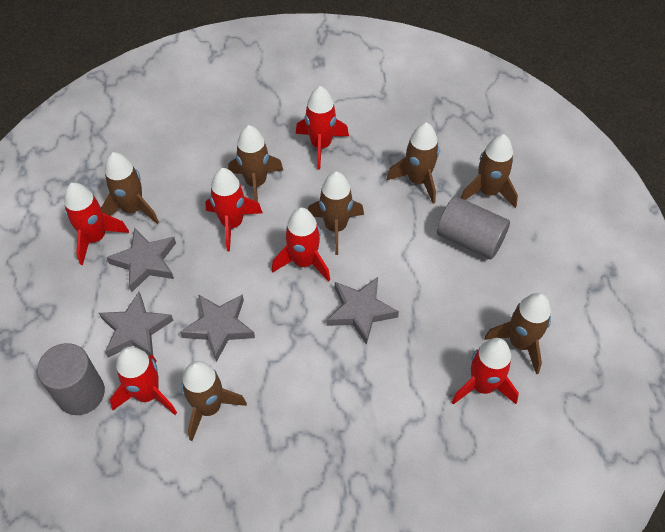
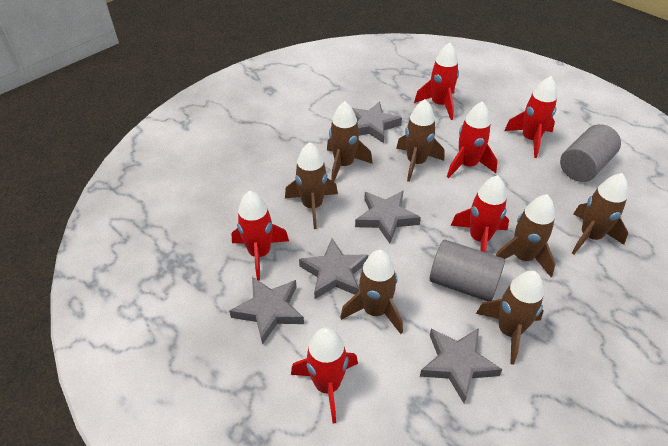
grey star: 4 -> 5

